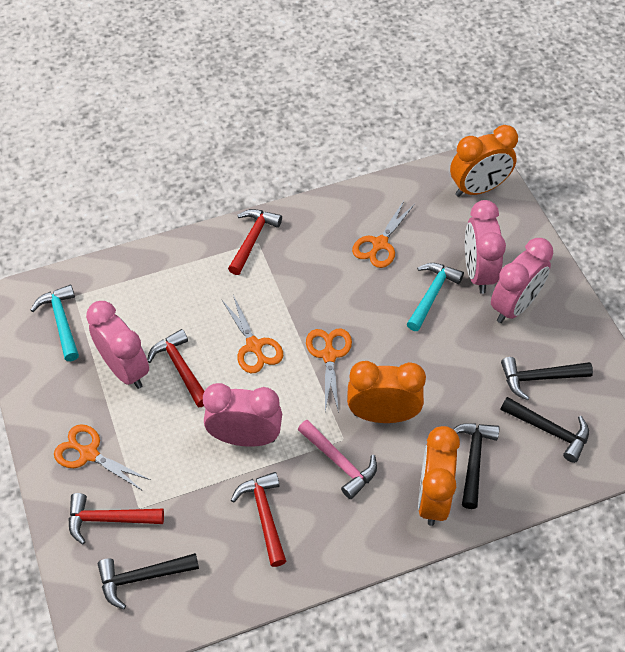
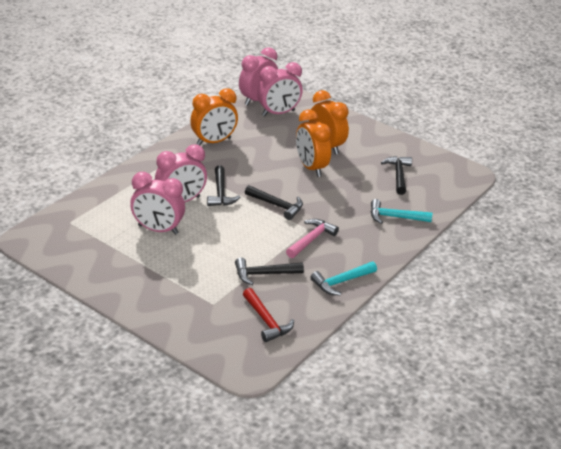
orange scissors: 4 -> 0
red hammer: 4 -> 1

